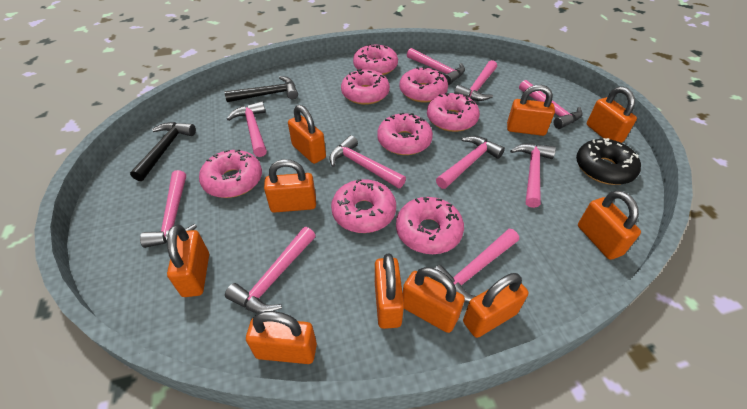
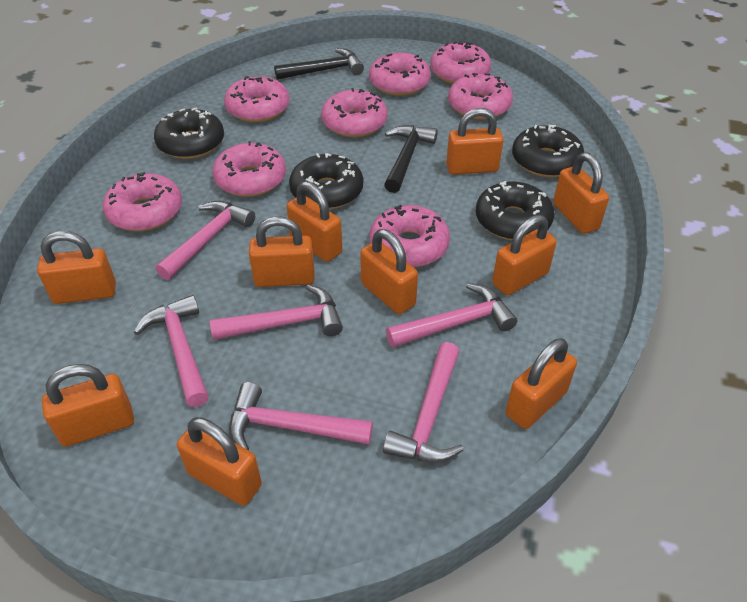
black donut: 1 -> 4
pink hammer: 10 -> 6

